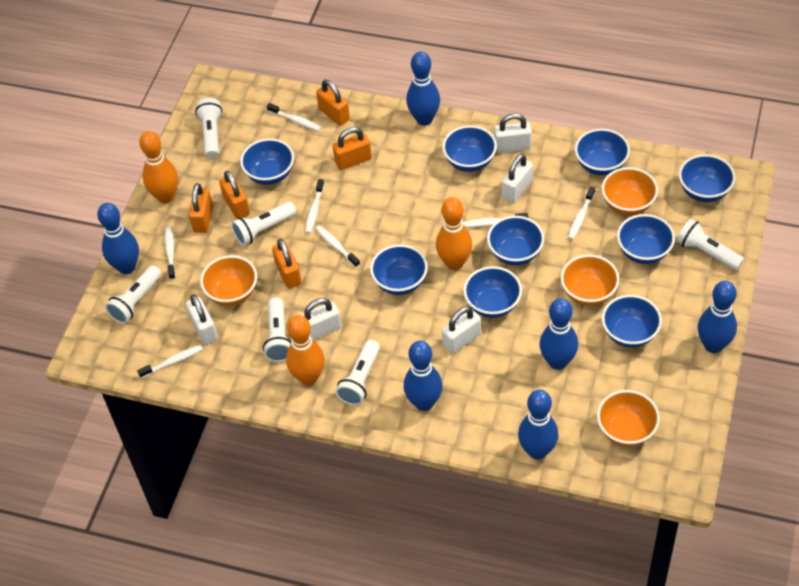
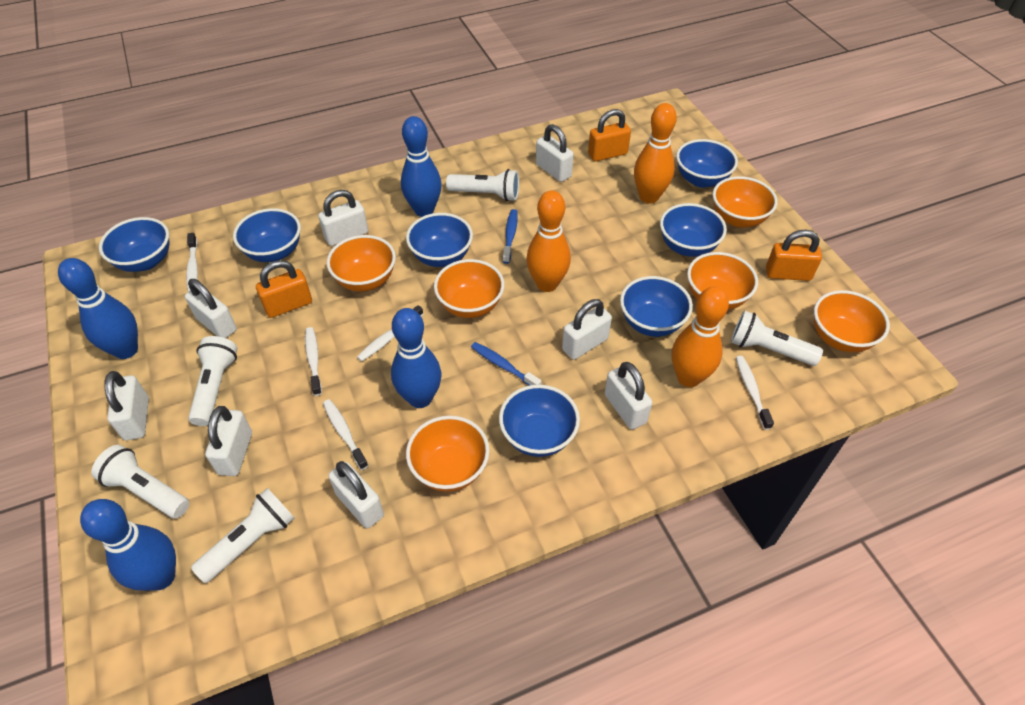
blue bowl: 9 -> 7
blue bowling pin: 6 -> 4
blue toothbrush: 0 -> 2
orange bowl: 4 -> 6
orange padlock: 5 -> 3
white flashlight: 6 -> 5
white padlock: 5 -> 8
white toothbrush: 7 -> 5

